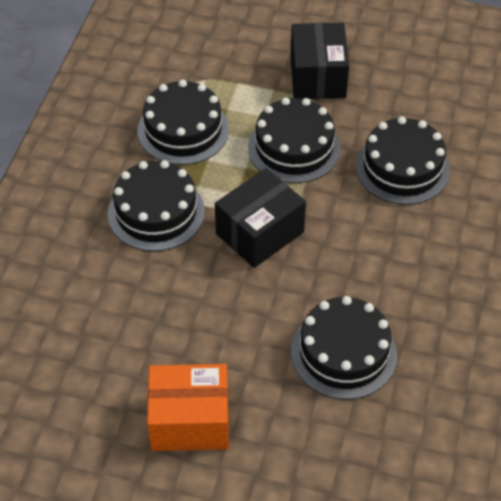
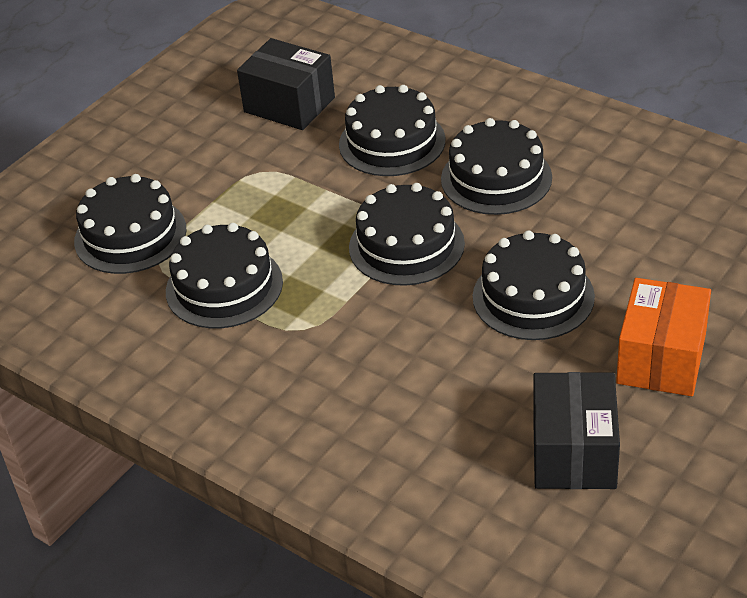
black cake: 5 -> 6

